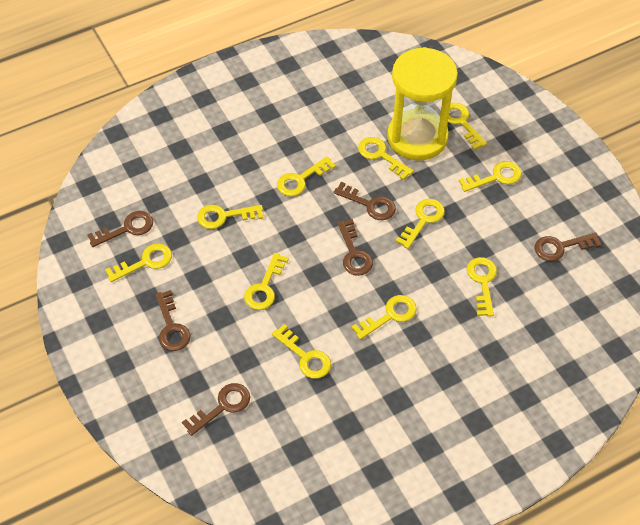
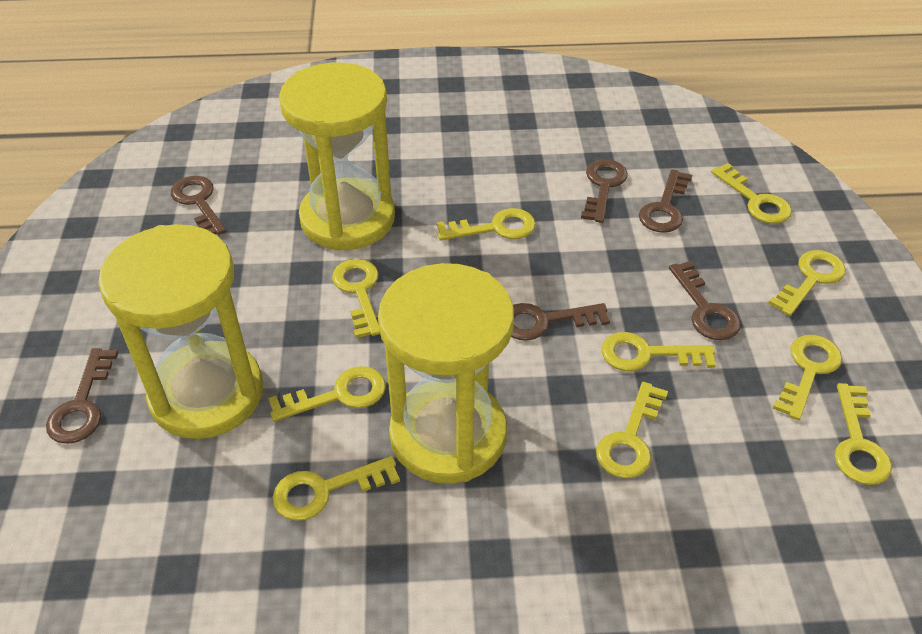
yellow hourglass: 1 -> 3
yellow key: 11 -> 10

